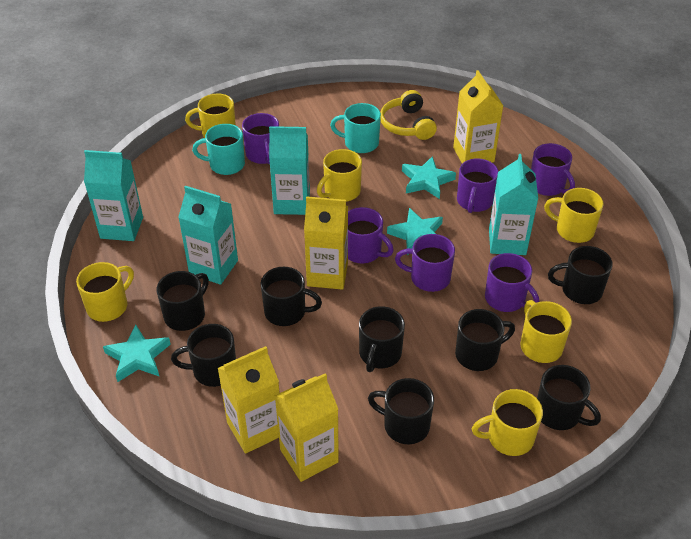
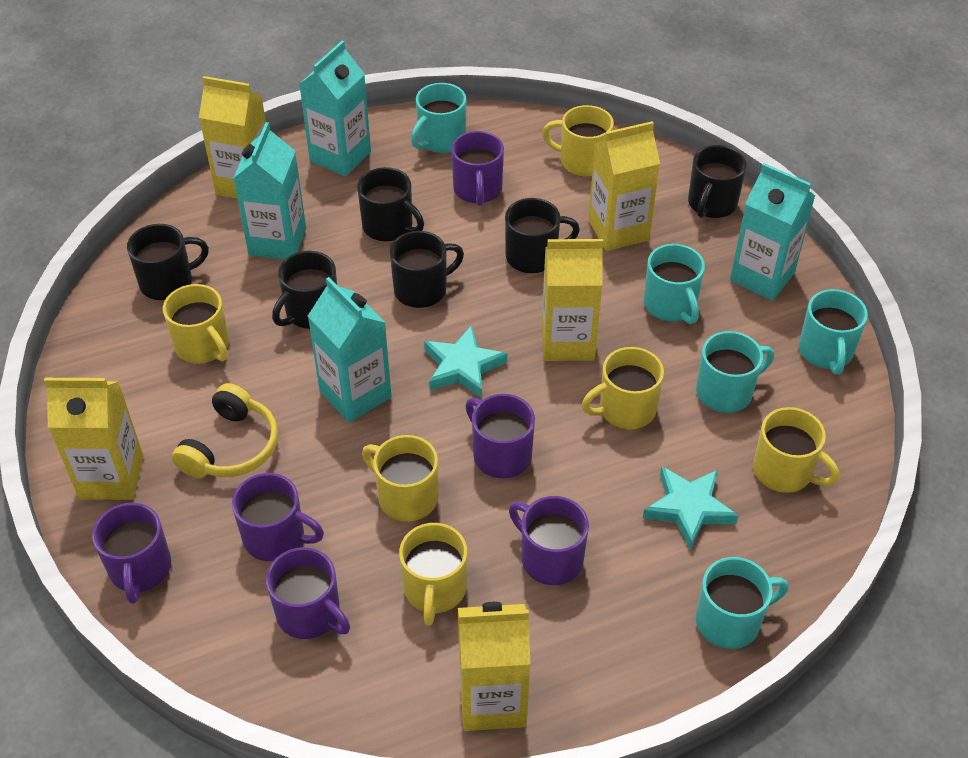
black mug: 8 -> 6
turquoise mug: 2 -> 5
turquoise star: 3 -> 2
yellow carton: 4 -> 5

